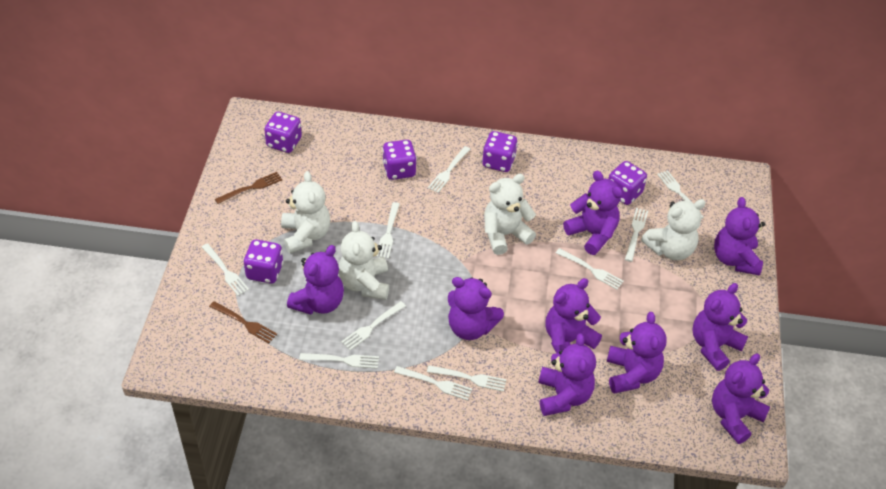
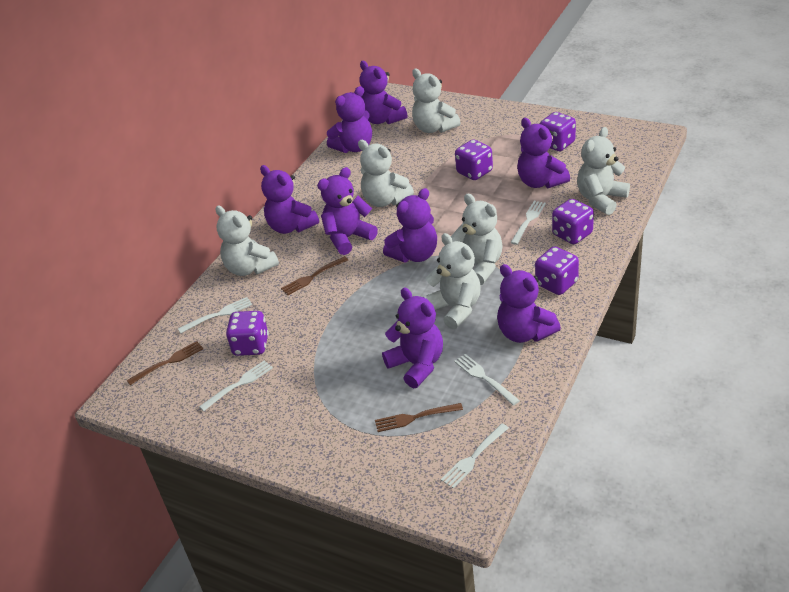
brown fork: 2 -> 3
purple teddy bear: 9 -> 8
white fork: 10 -> 5
white teddy bear: 4 -> 6

